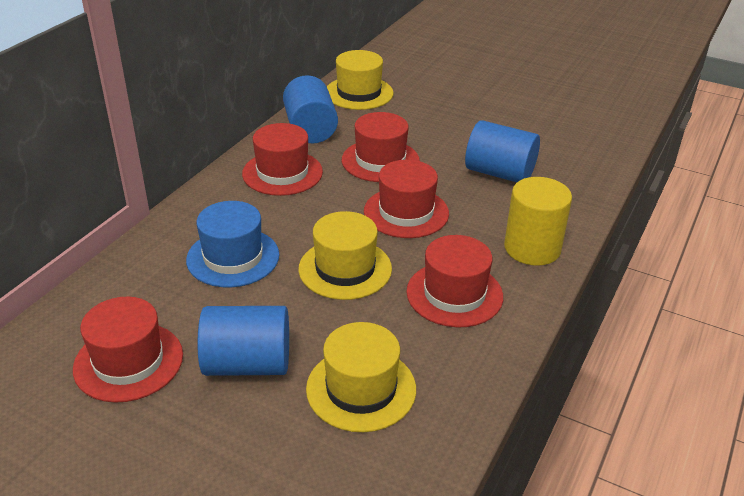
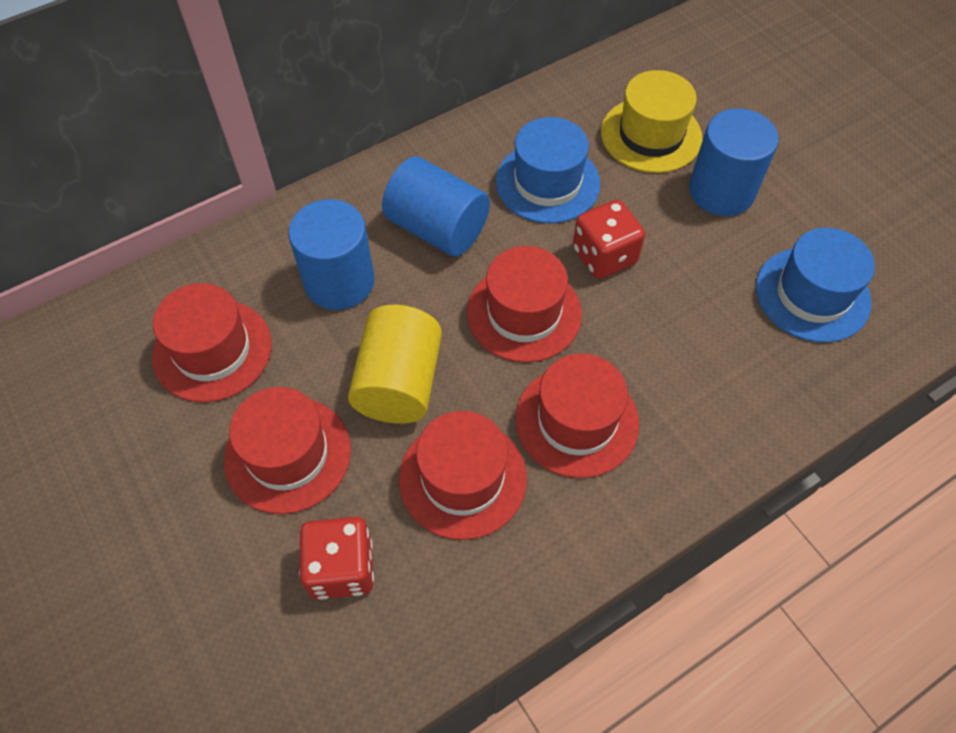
blue hat: 1 -> 2
red dice: 0 -> 2
yellow hat: 3 -> 1

